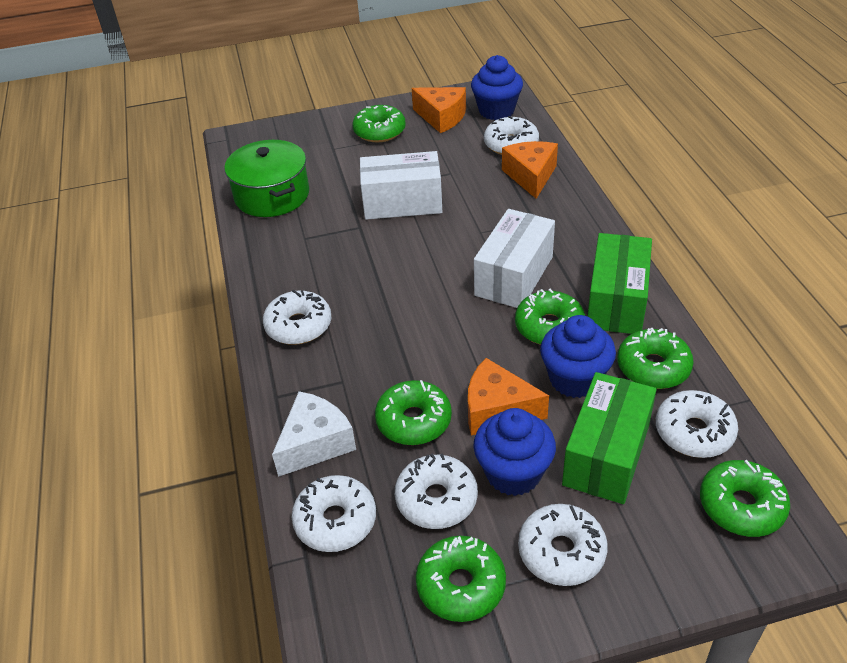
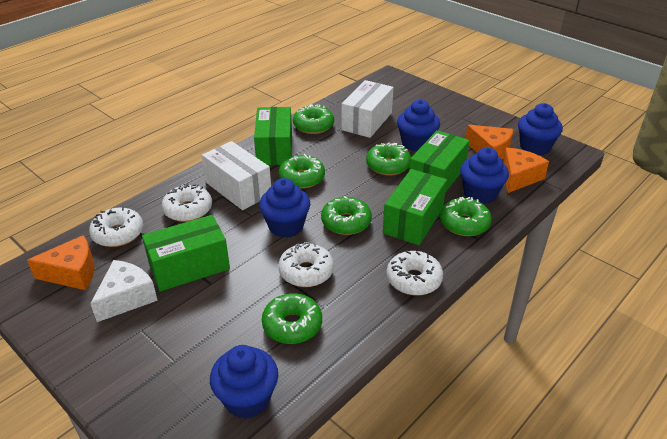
blue cupcake: 3 -> 5
green box: 2 -> 4
green pot: 1 -> 0
white donut: 6 -> 4

